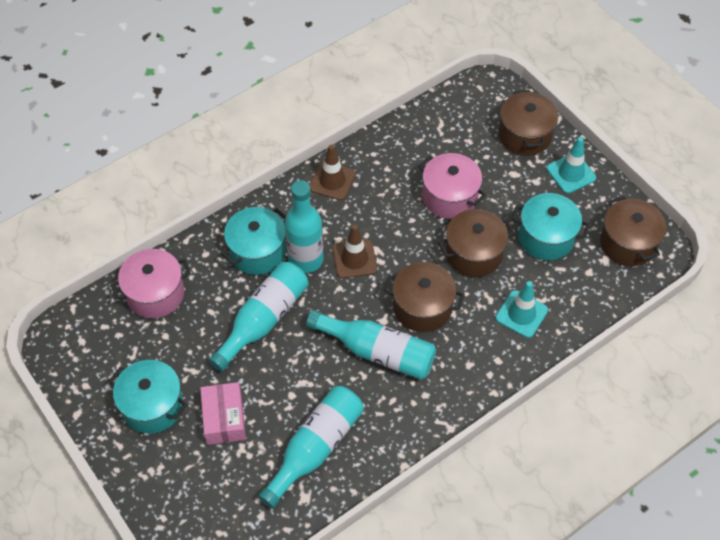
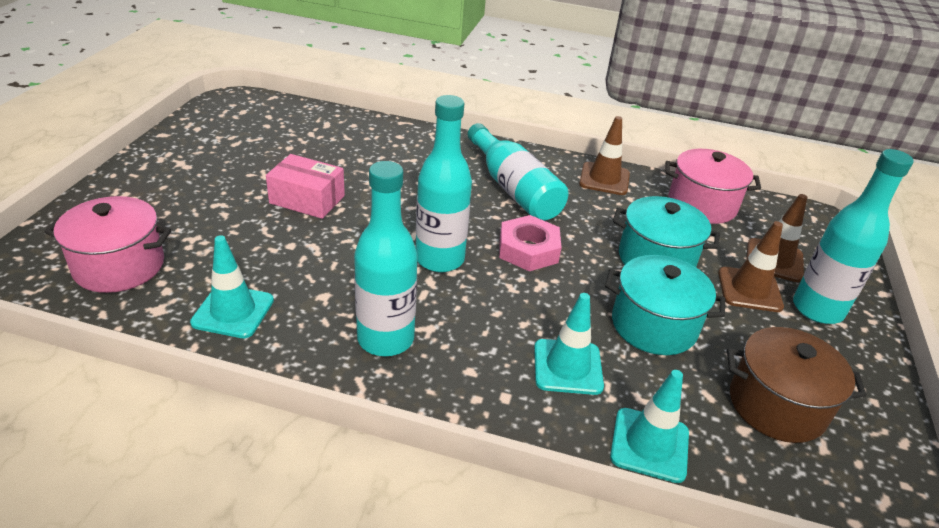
brown pot: 4 -> 1
brown traffic cone: 2 -> 3
pink nut: 0 -> 1
turquoise pot: 3 -> 2
turquoise traffic cone: 2 -> 3

